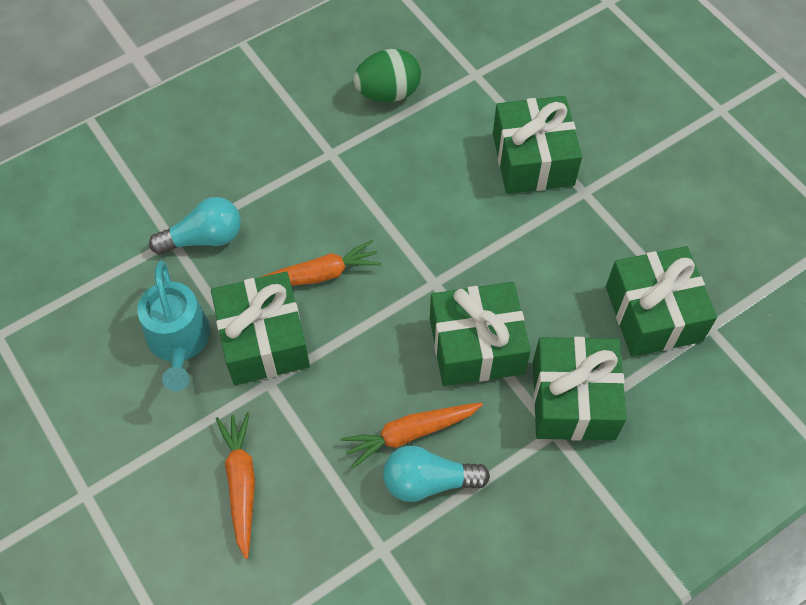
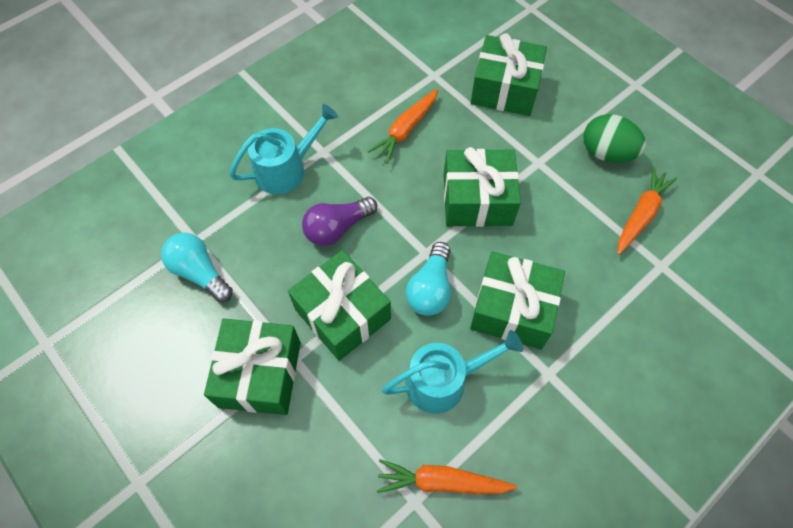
purple light bulb: 0 -> 1
turquoise watering can: 1 -> 2

